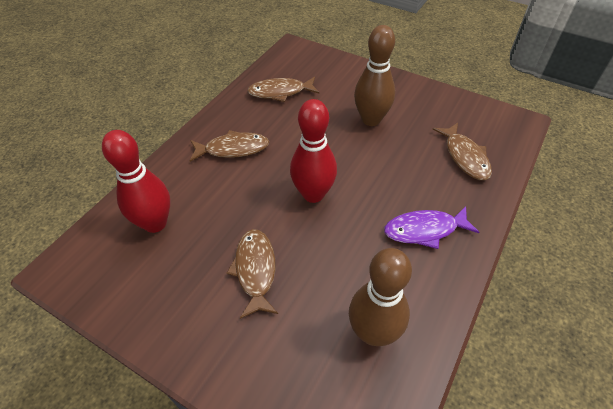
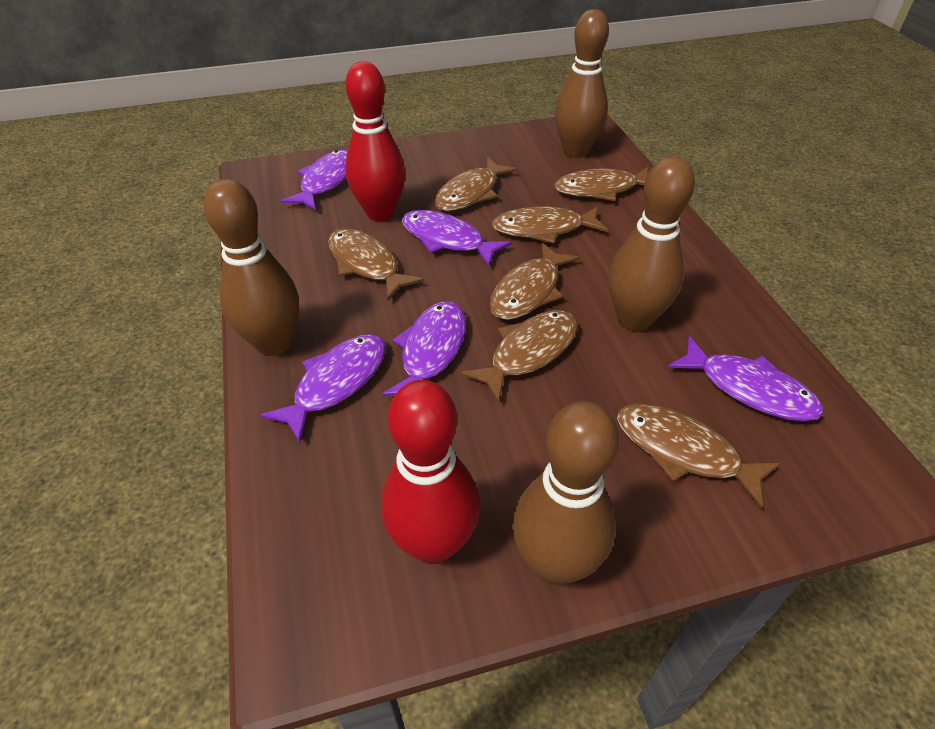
brown bowling pin: 2 -> 4
brown fish: 4 -> 7
purple fish: 1 -> 5

